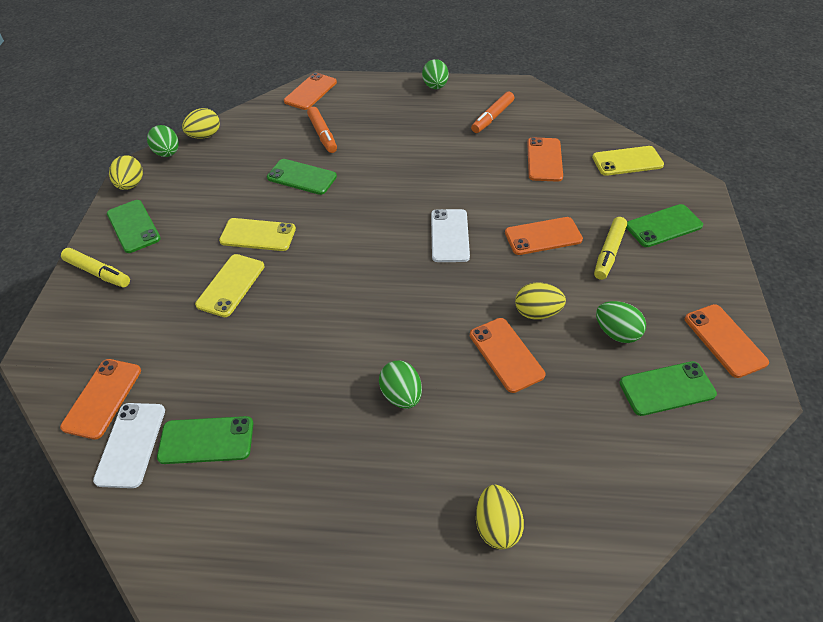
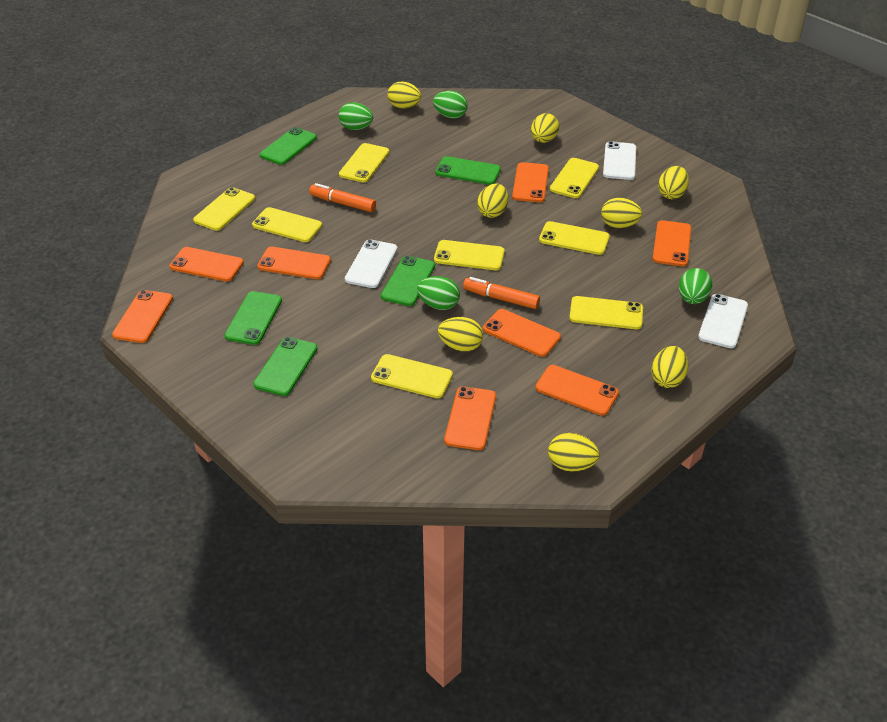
orange phone: 6 -> 8
white phone: 2 -> 3
yellow egg: 4 -> 8
yellow marker: 2 -> 0
yellow phone: 3 -> 8

